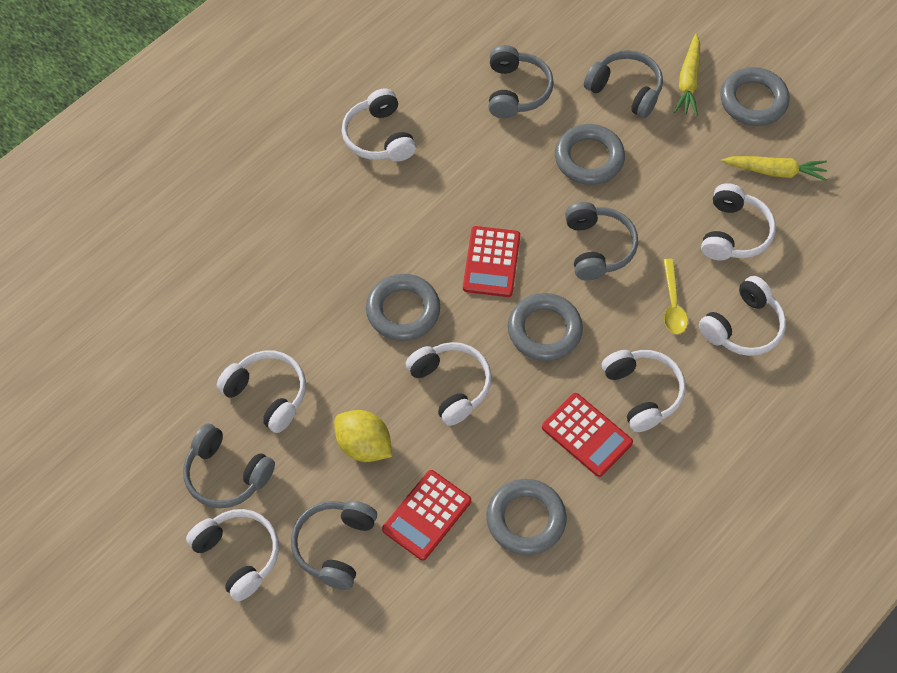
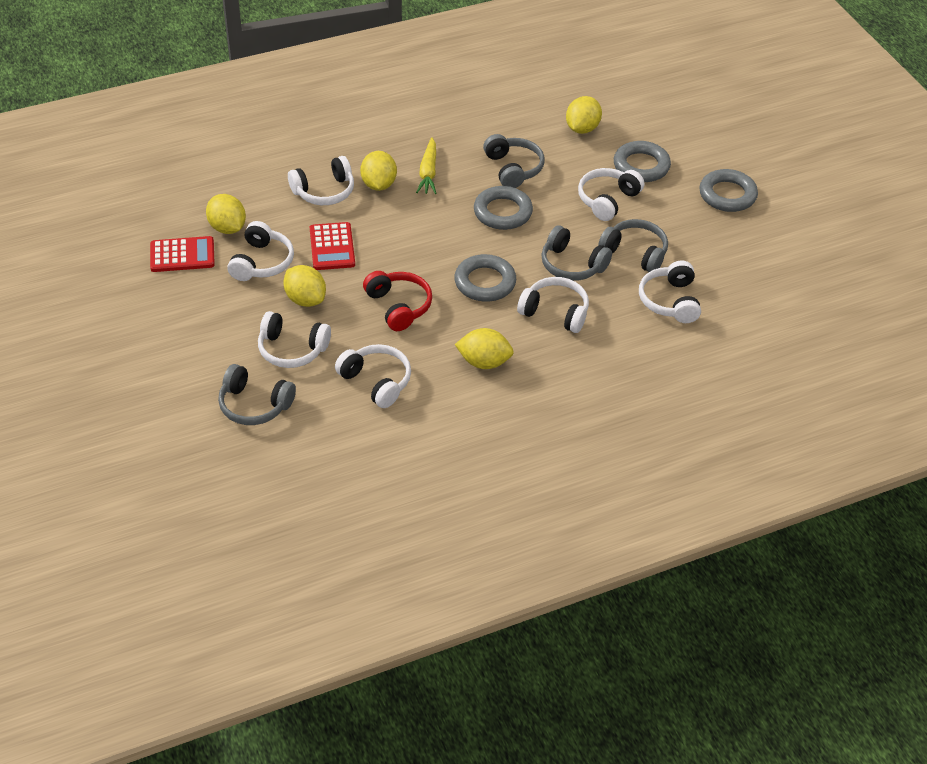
grey headphones: 5 -> 4
grey ring: 5 -> 4
red calculator: 3 -> 2
red headphones: 0 -> 1
yellow carrot: 2 -> 1
yellow lemon: 1 -> 5
yellow spoon: 1 -> 0

